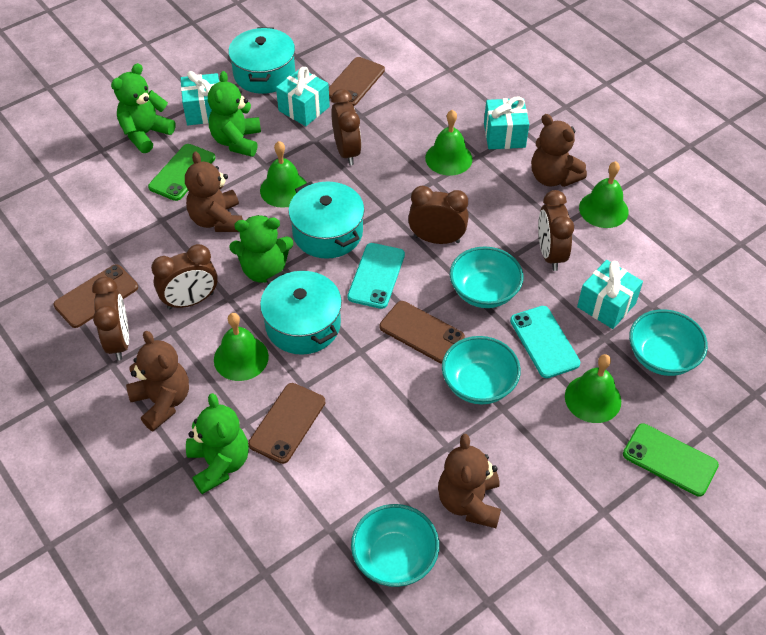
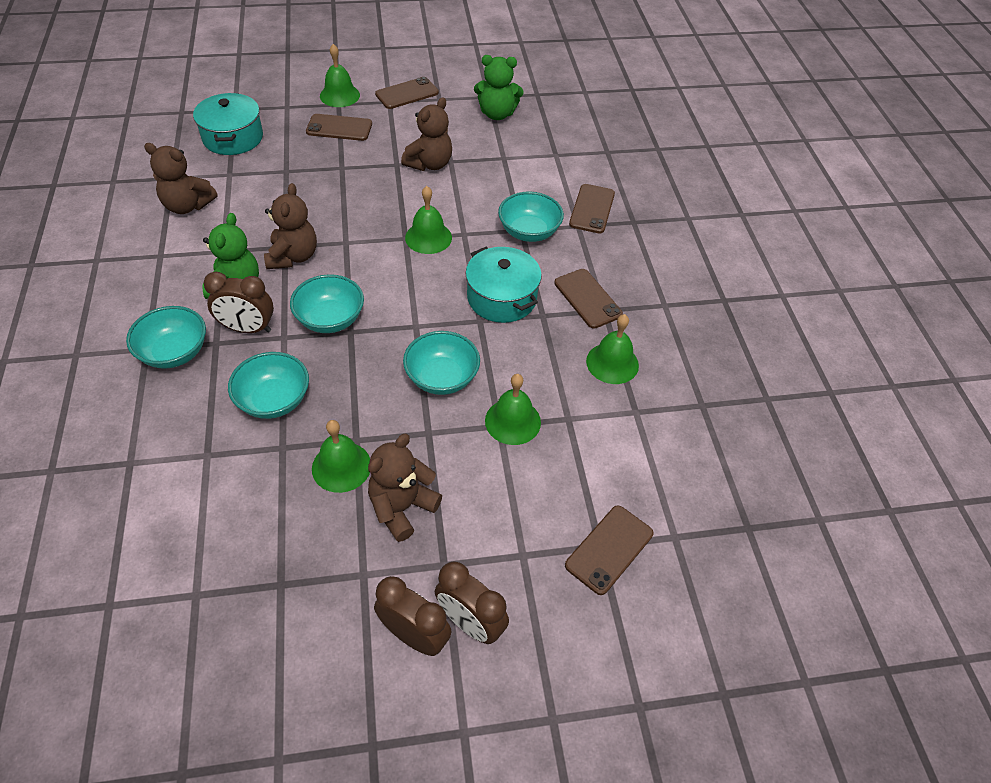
brown clock: 5 -> 3
brown phone: 4 -> 5
green phone: 2 -> 0
green teddy bear: 4 -> 2
turquoise bowl: 4 -> 5
turquoise gift: 4 -> 0
turquoise phone: 2 -> 0
turquoise pot: 3 -> 2

